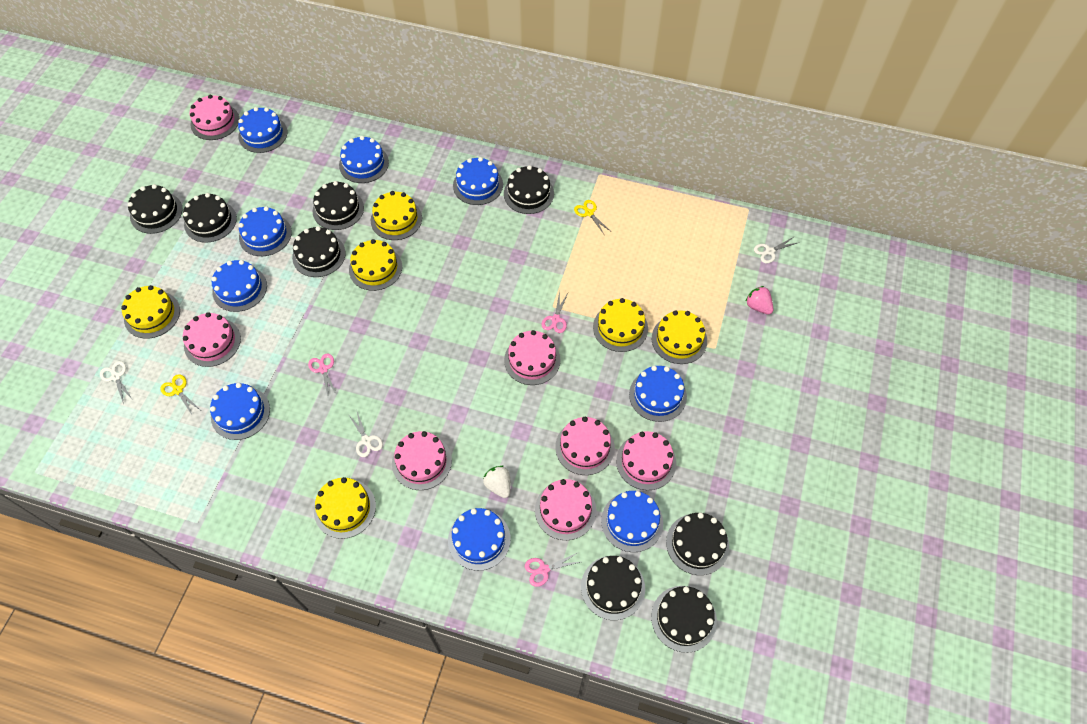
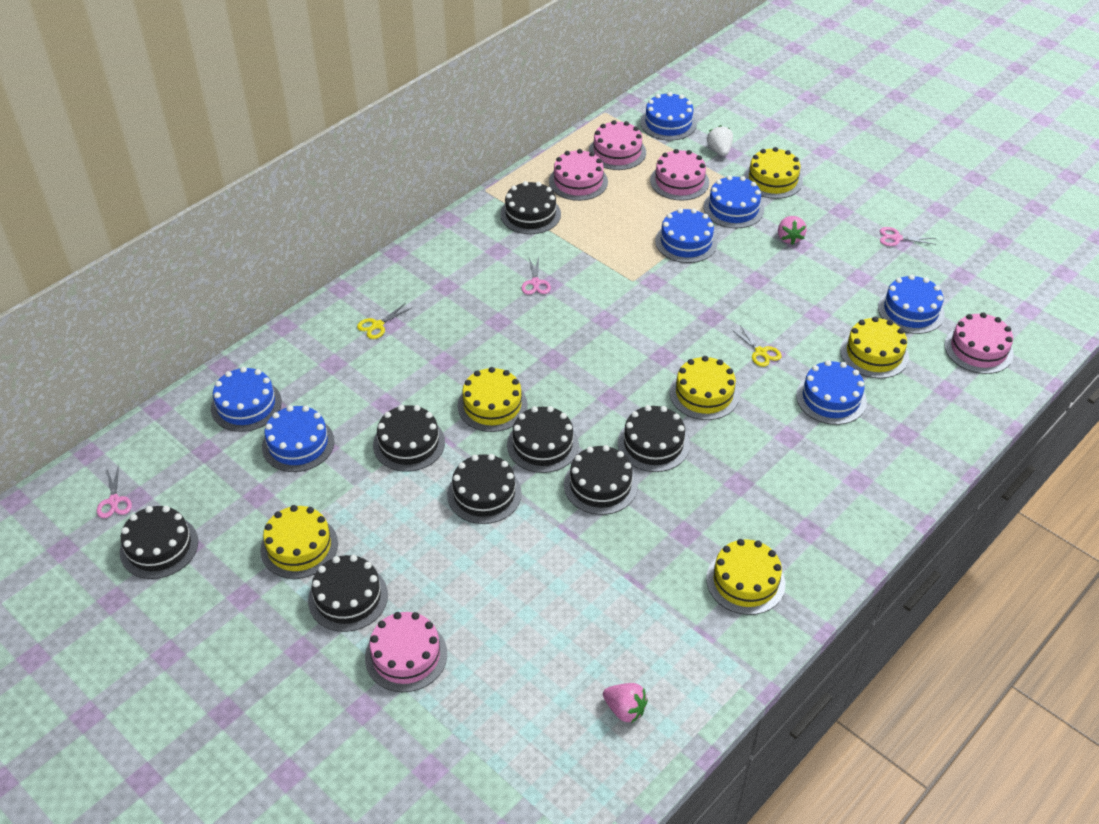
blue cake: 9 -> 7
pink cake: 7 -> 5
pink strawberry: 1 -> 2
white scissors: 3 -> 0

